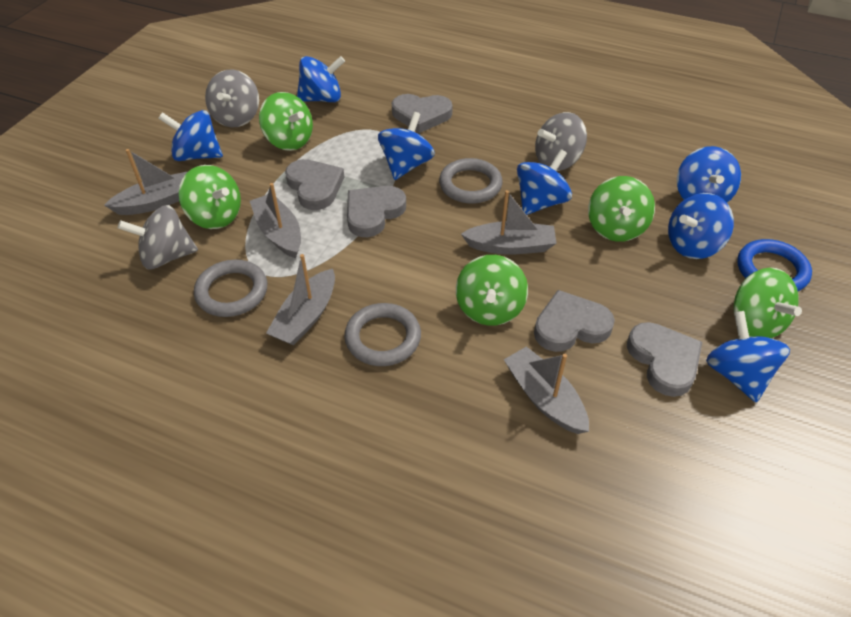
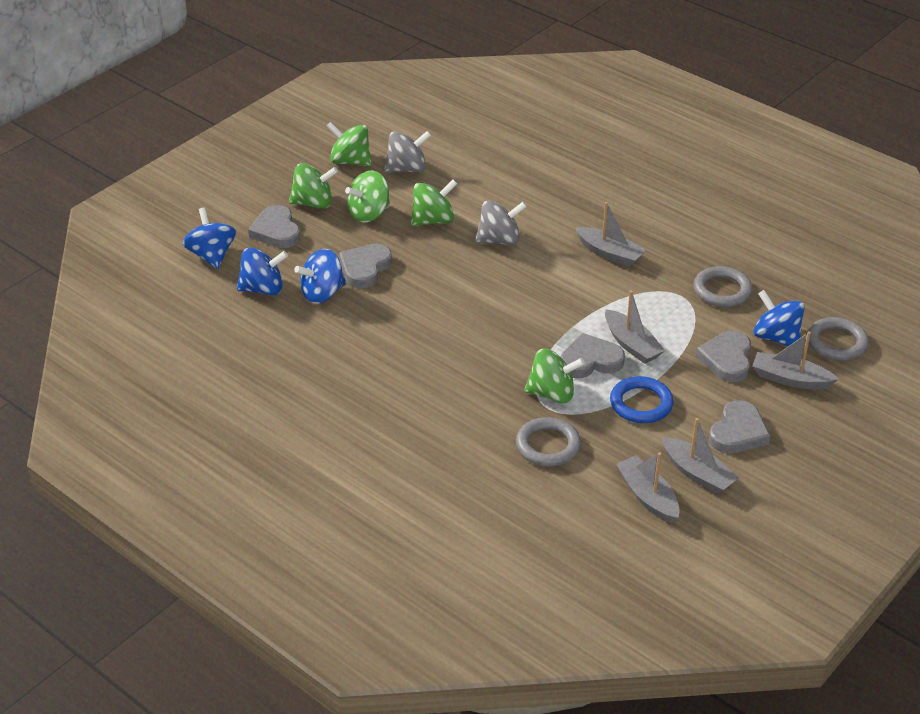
blue spinning top: 7 -> 4
grey spinning top: 3 -> 2

